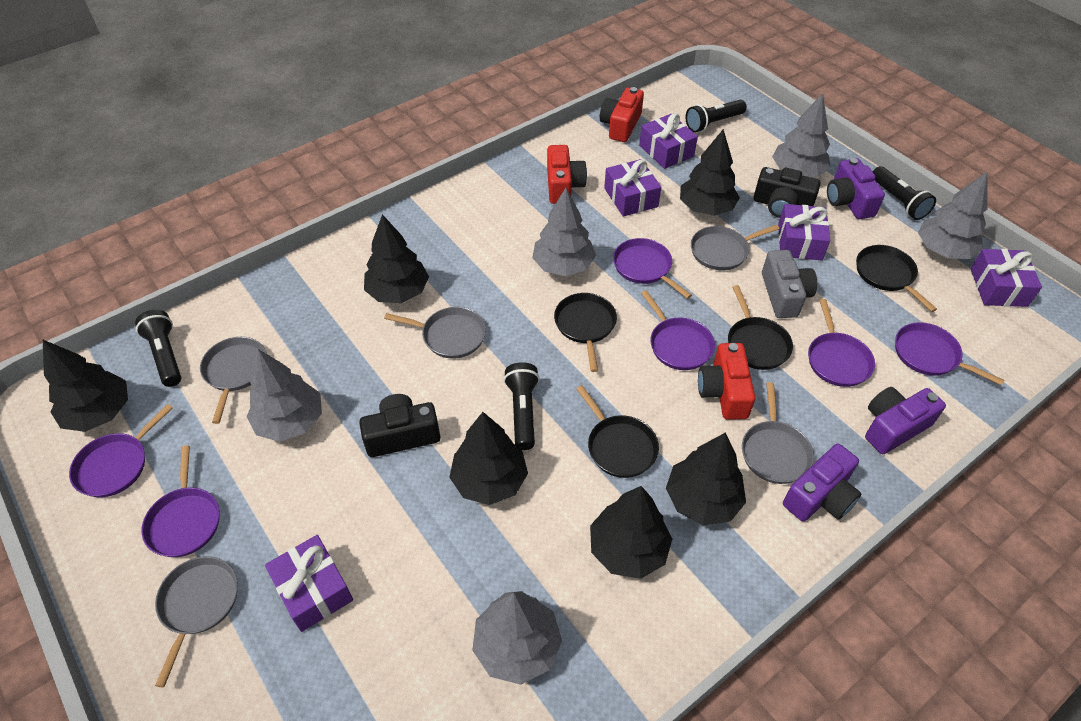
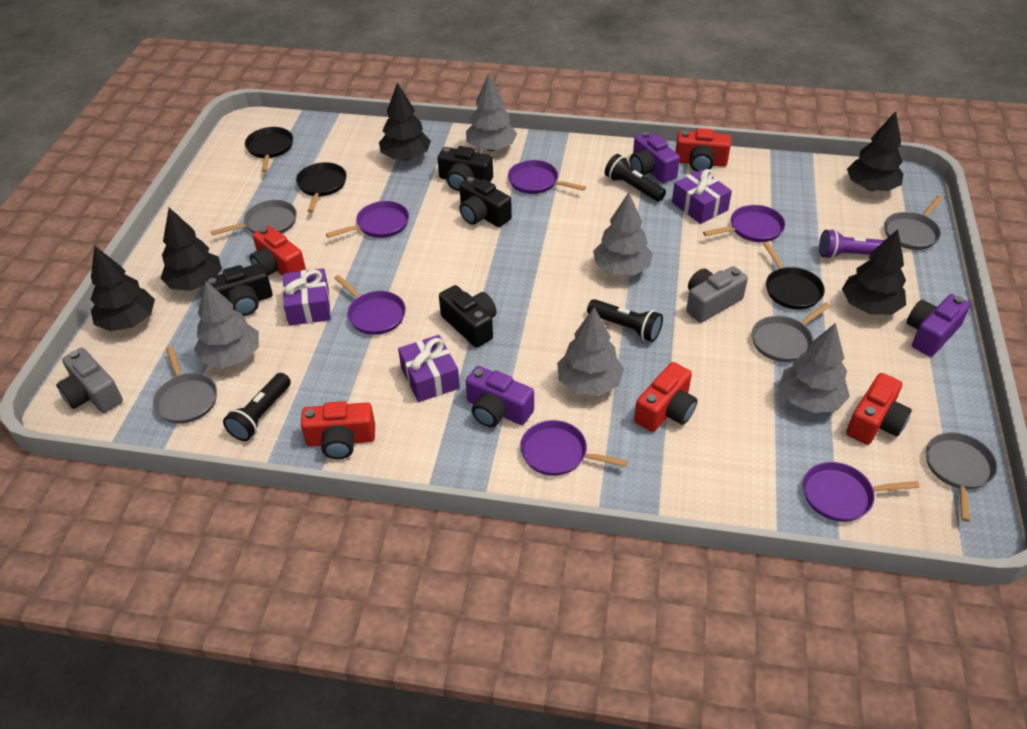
black camera: 2 -> 4
black flashlight: 4 -> 3
black pan: 4 -> 3
black tree: 6 -> 5
grey camera: 1 -> 2
purple flashlight: 0 -> 1
purple gift: 5 -> 3
red camera: 3 -> 5

